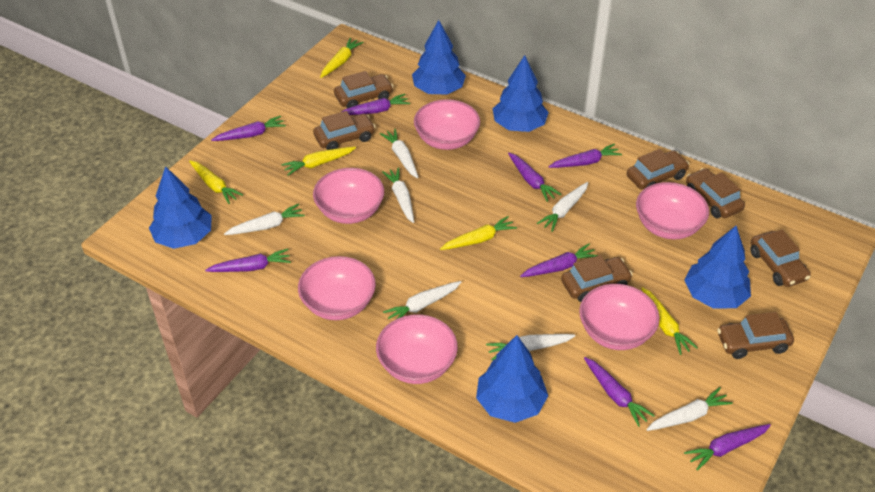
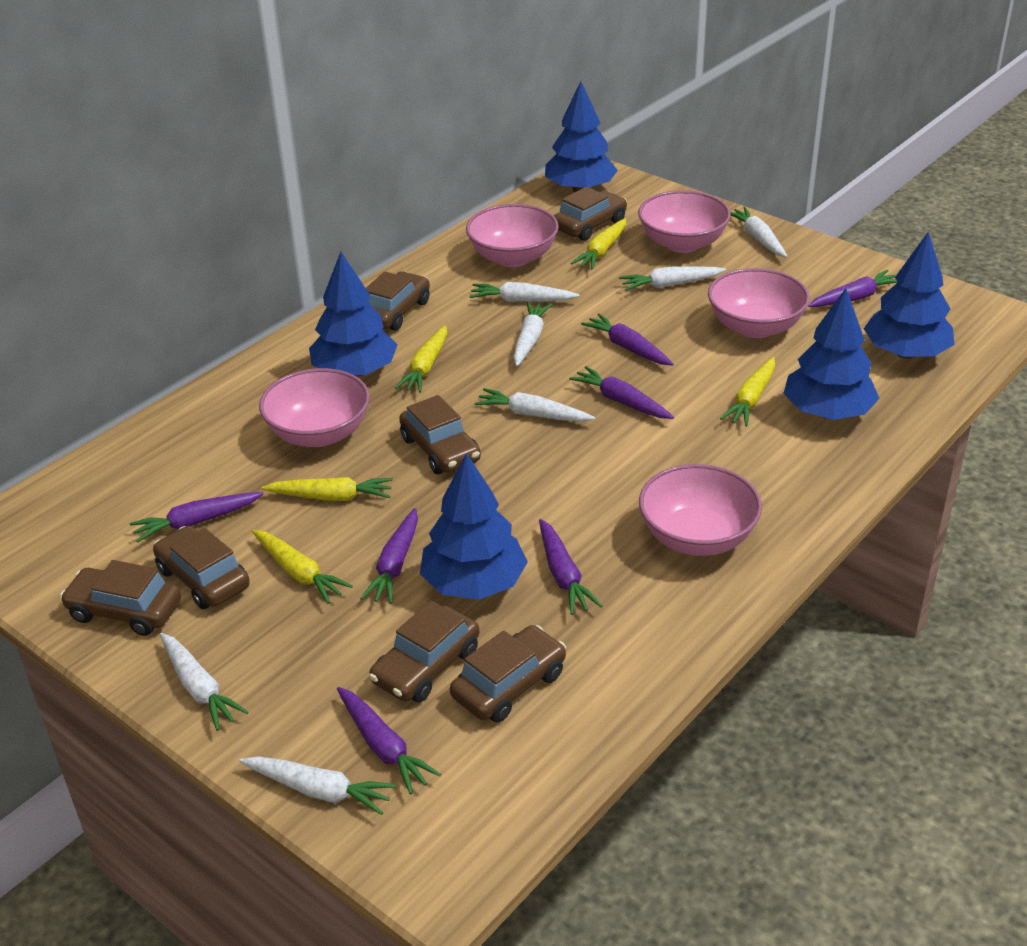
pink bowl: 6 -> 5
purple carrot: 8 -> 7

